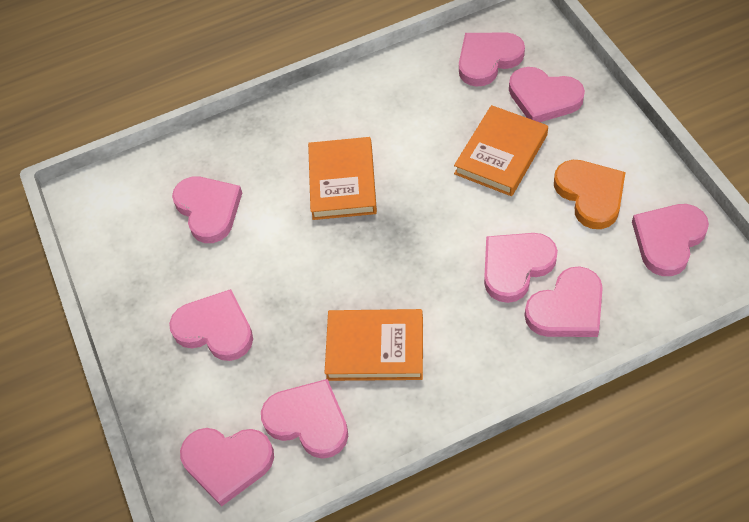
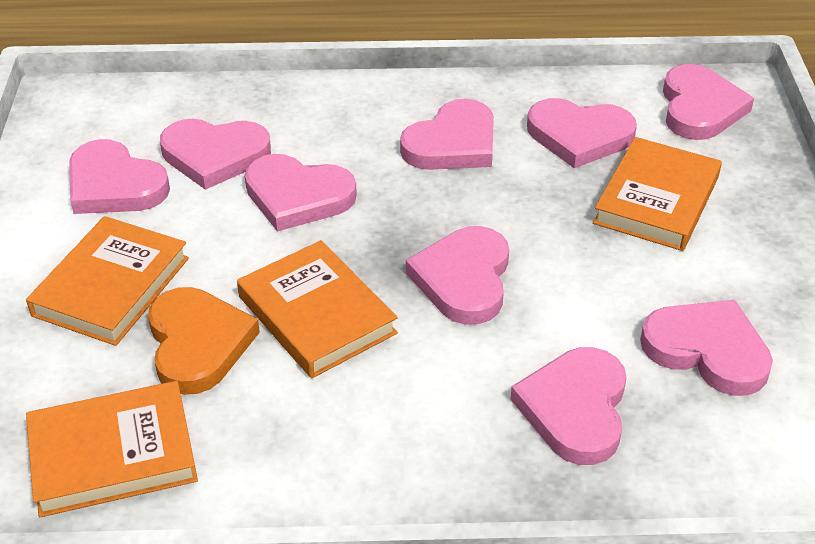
orange book: 3 -> 4

